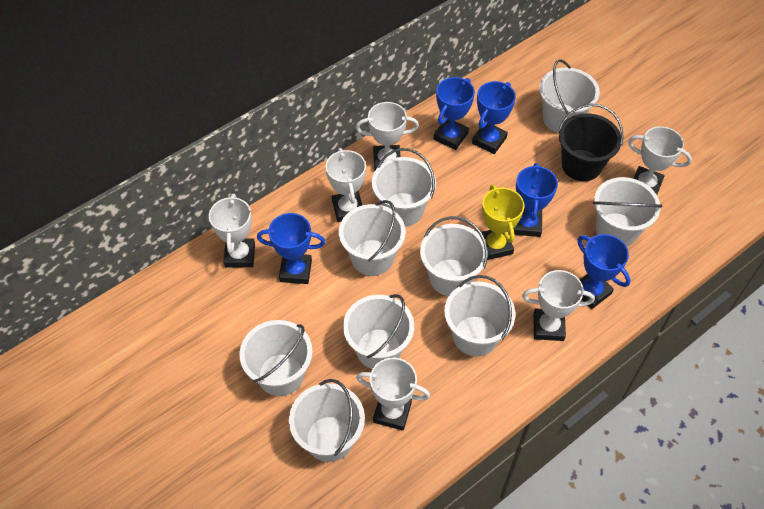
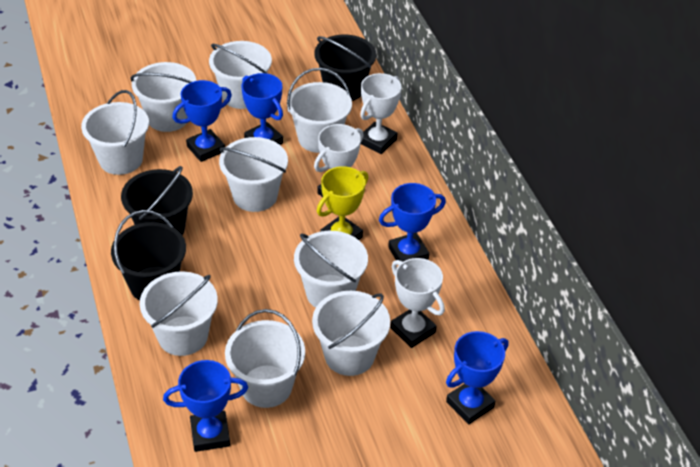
black bucket: 1 -> 3
white trophy: 6 -> 3

